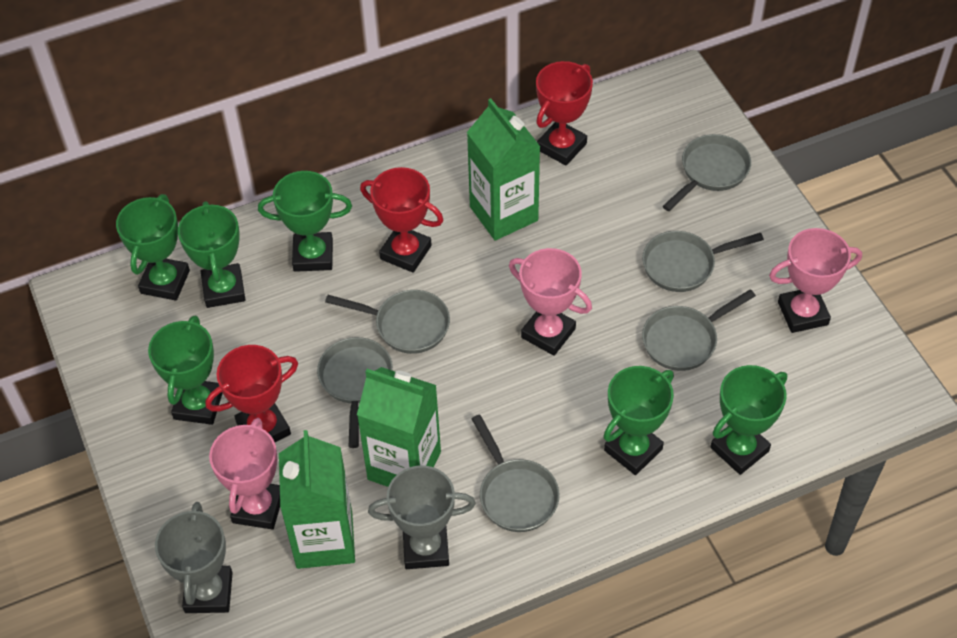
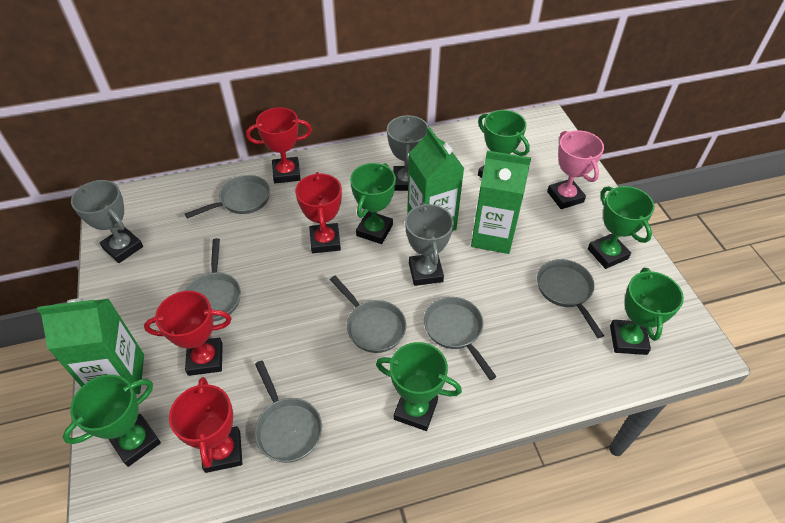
grey trophy: 2 -> 3
pink trophy: 3 -> 1
red trophy: 3 -> 4

